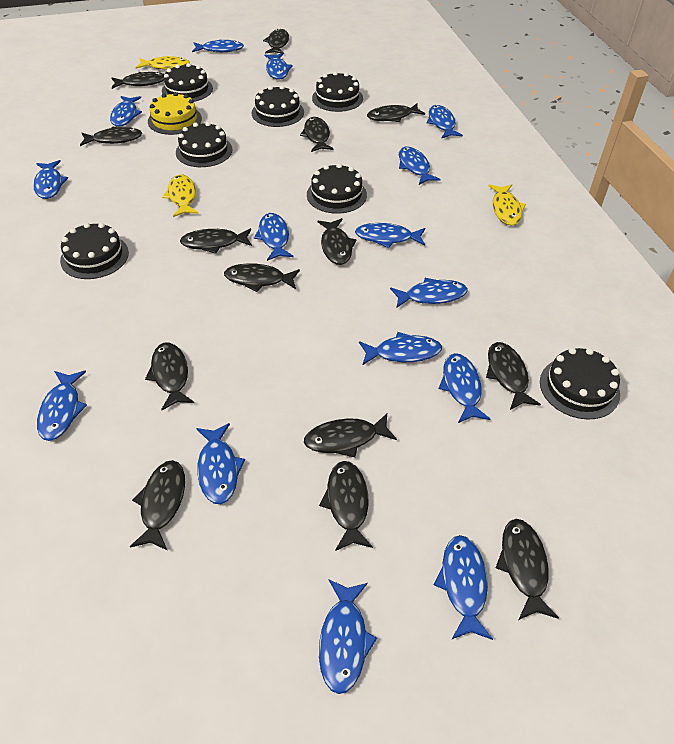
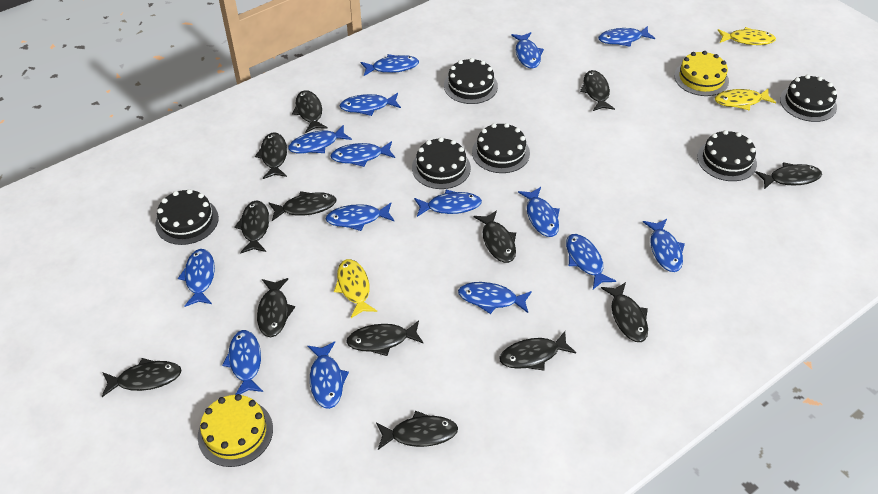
black cake: 7 -> 6
black fish: 14 -> 13
yellow cake: 1 -> 2

